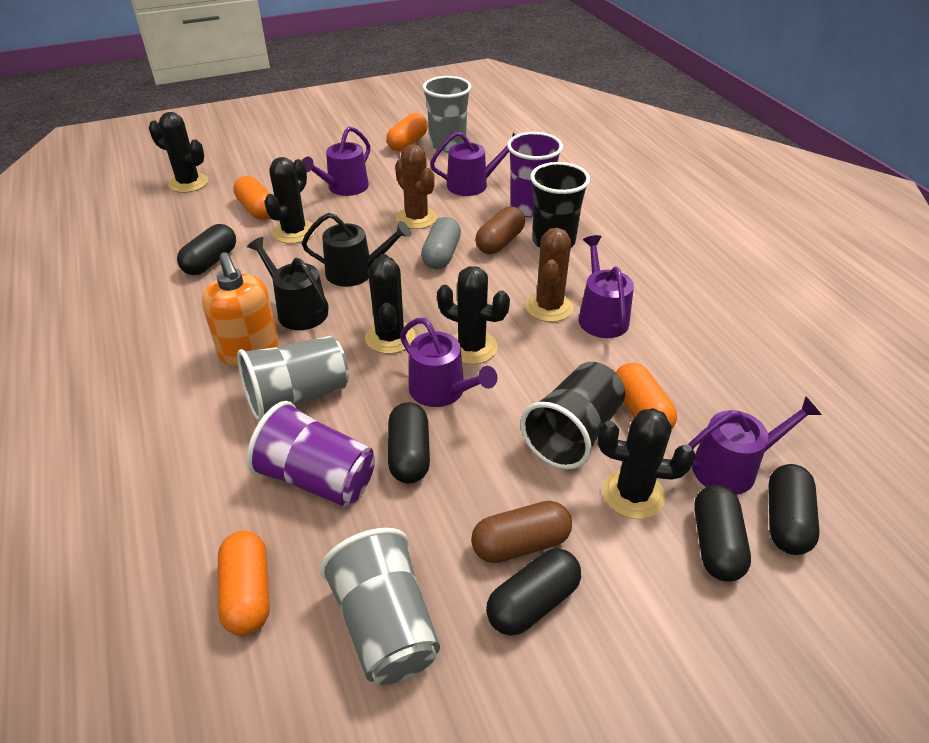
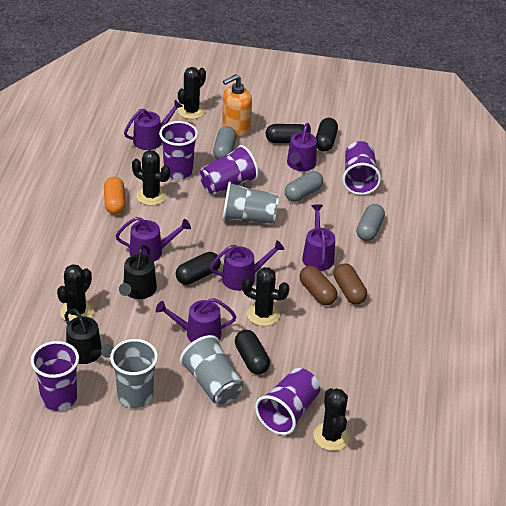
black capsule: 5 -> 4
black cup: 2 -> 0
brown cactus: 2 -> 0
grey capsule: 1 -> 3
orange capsule: 4 -> 1
purple cup: 2 -> 5
purple watering can: 5 -> 6

